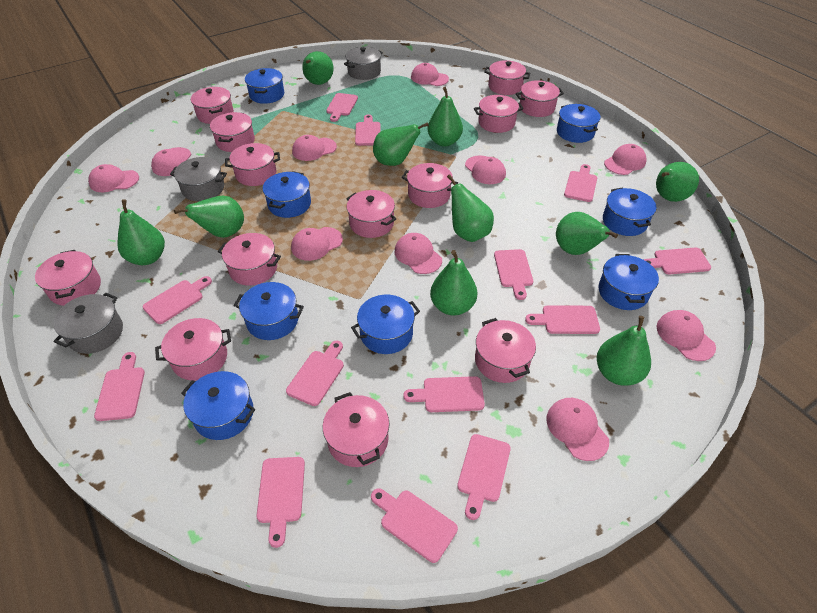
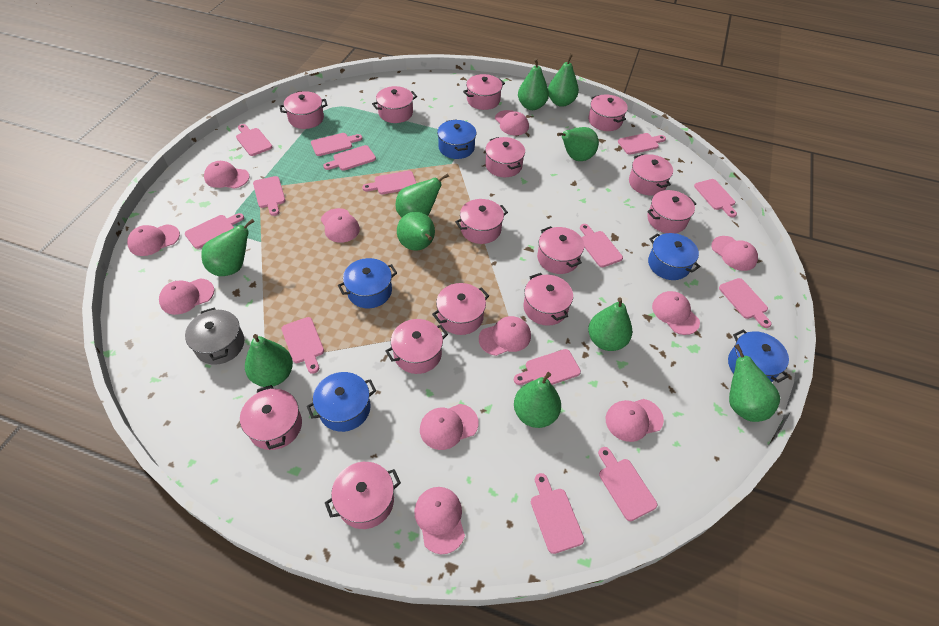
blue pot: 8 -> 5
grey pot: 3 -> 1
pink cap: 10 -> 11
pink cutting board: 13 -> 14
pink pot: 13 -> 14

